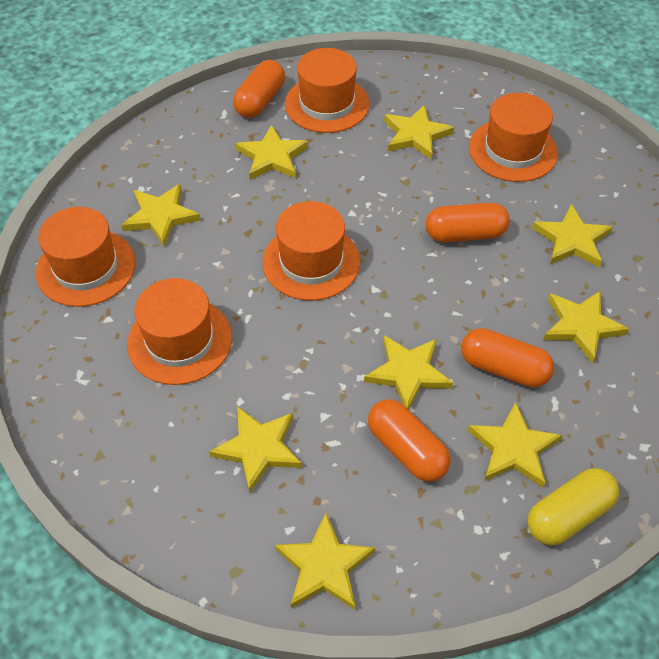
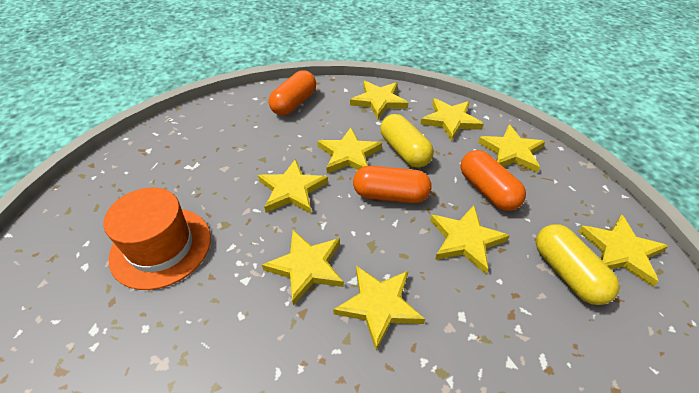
orange capsule: 4 -> 3
orange hat: 5 -> 1
yellow capsule: 1 -> 2

